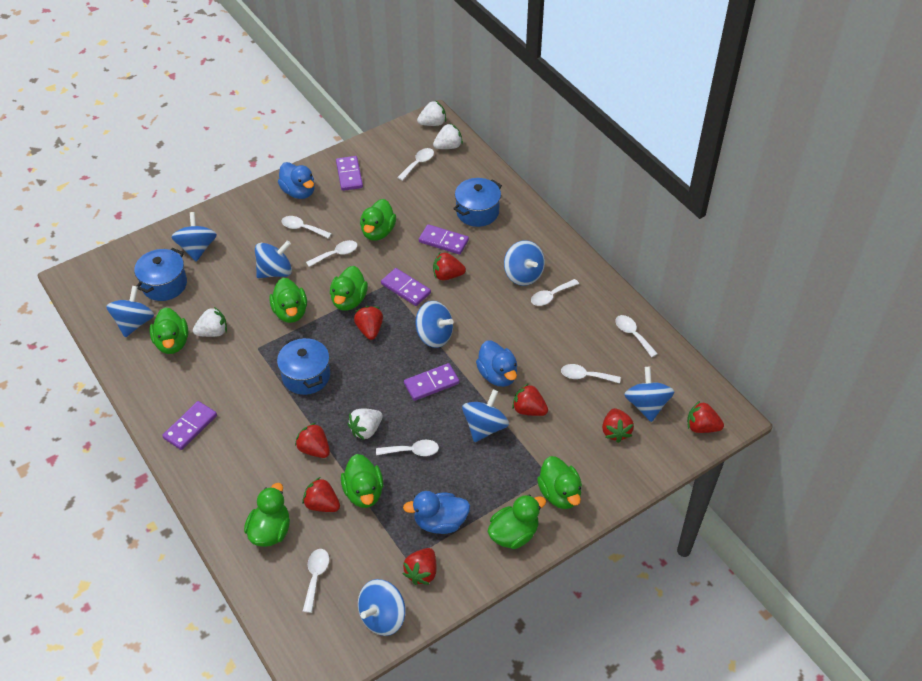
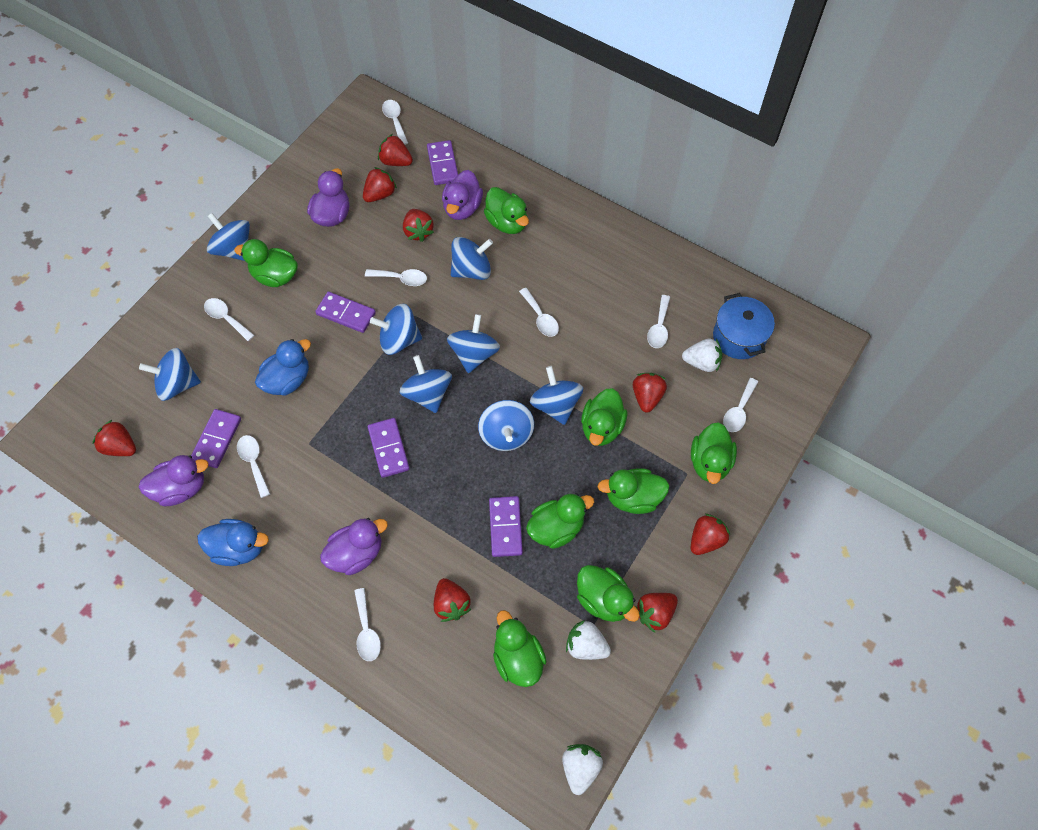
blue duck: 3 -> 2
blue pot: 3 -> 1
purple duck: 0 -> 4
white strawberry: 4 -> 3

